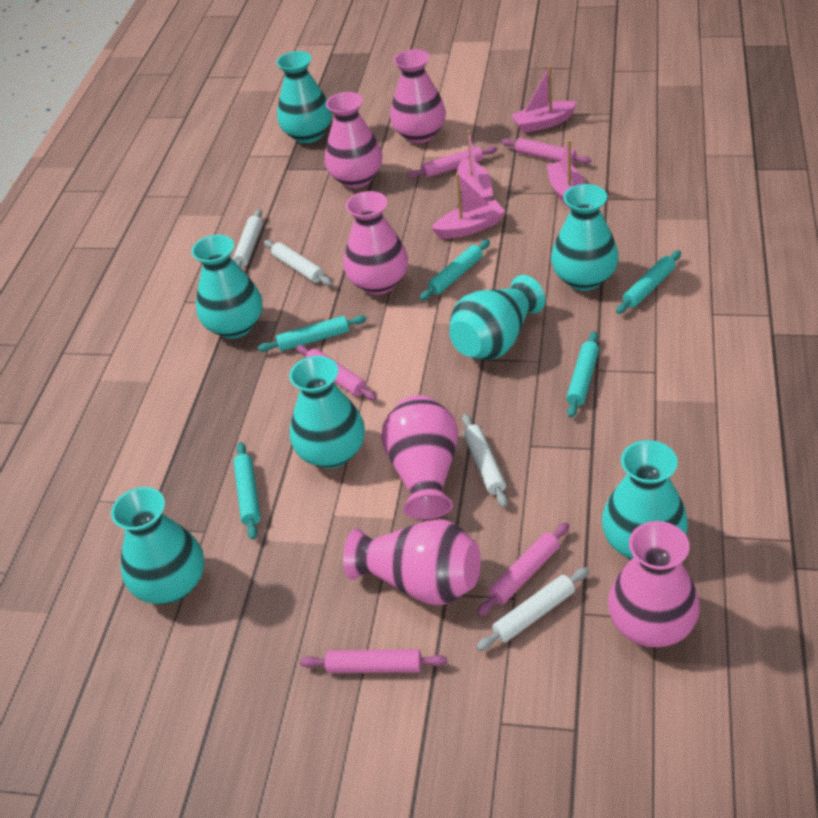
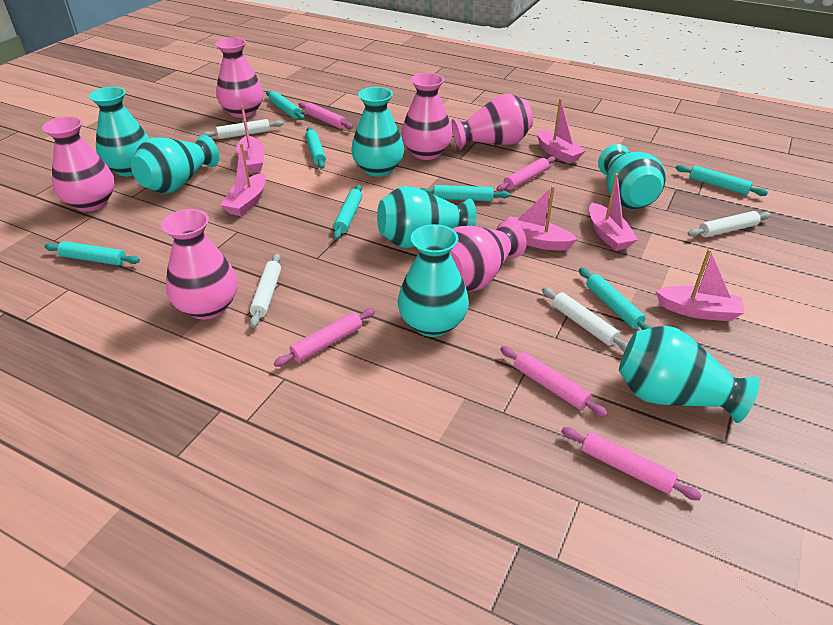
pink boat: 4 -> 6
turquoise rolling pin: 5 -> 7

